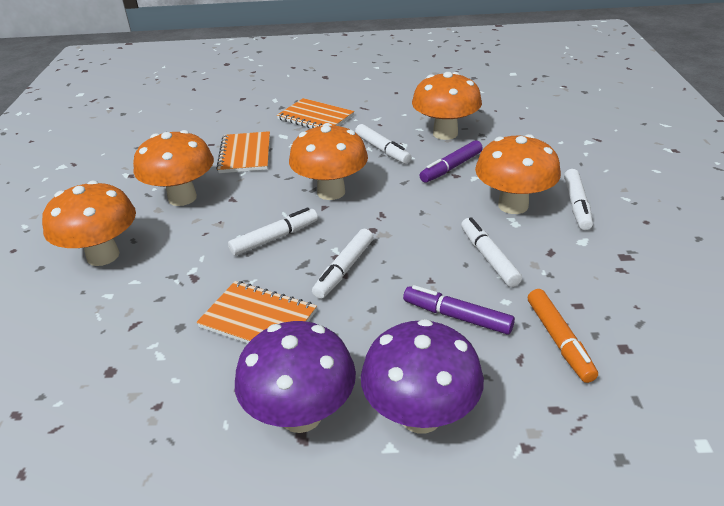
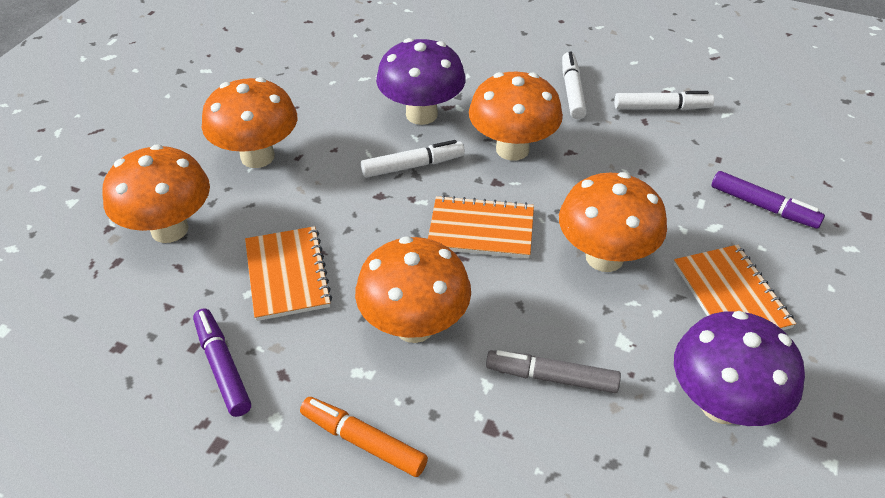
grey marker: 0 -> 1
white marker: 5 -> 3

